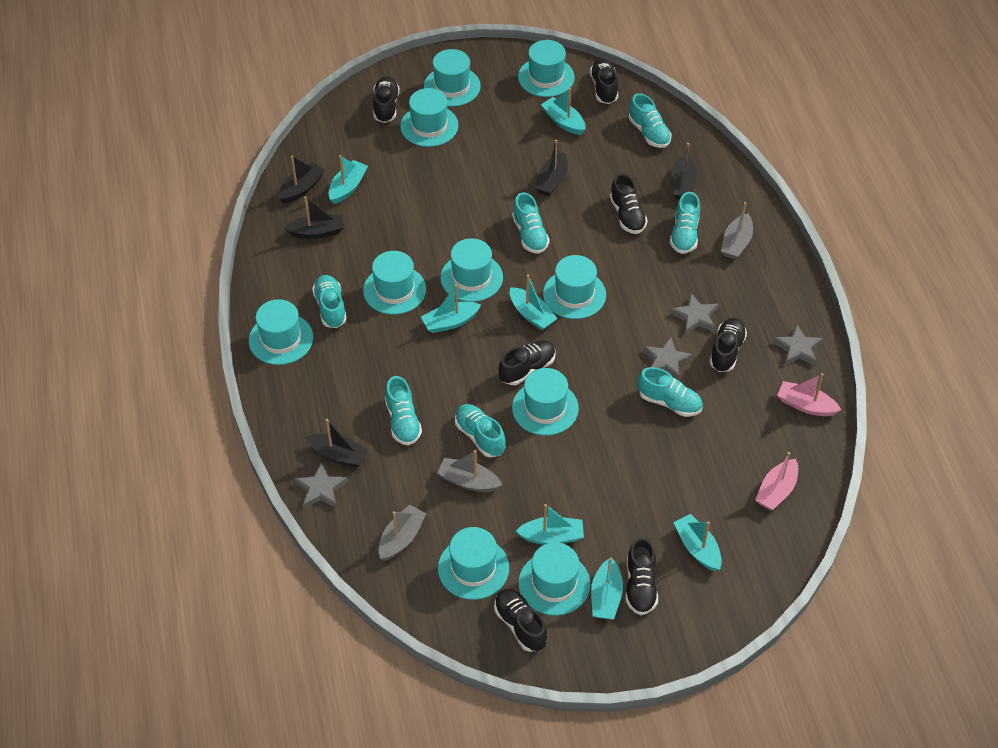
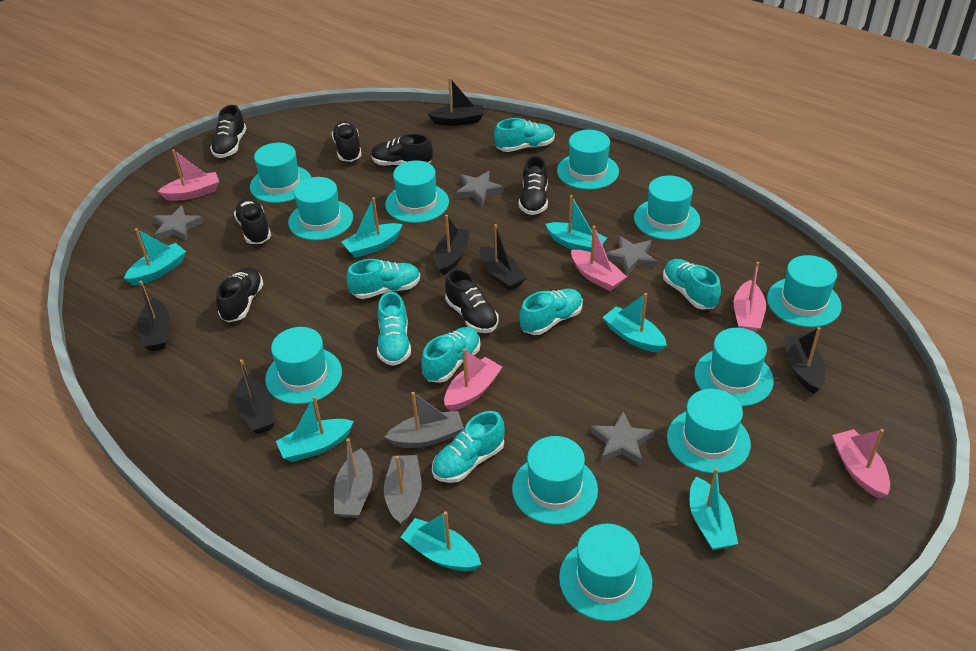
black boat: 5 -> 6
pink boat: 2 -> 5
turquoise hat: 10 -> 11

